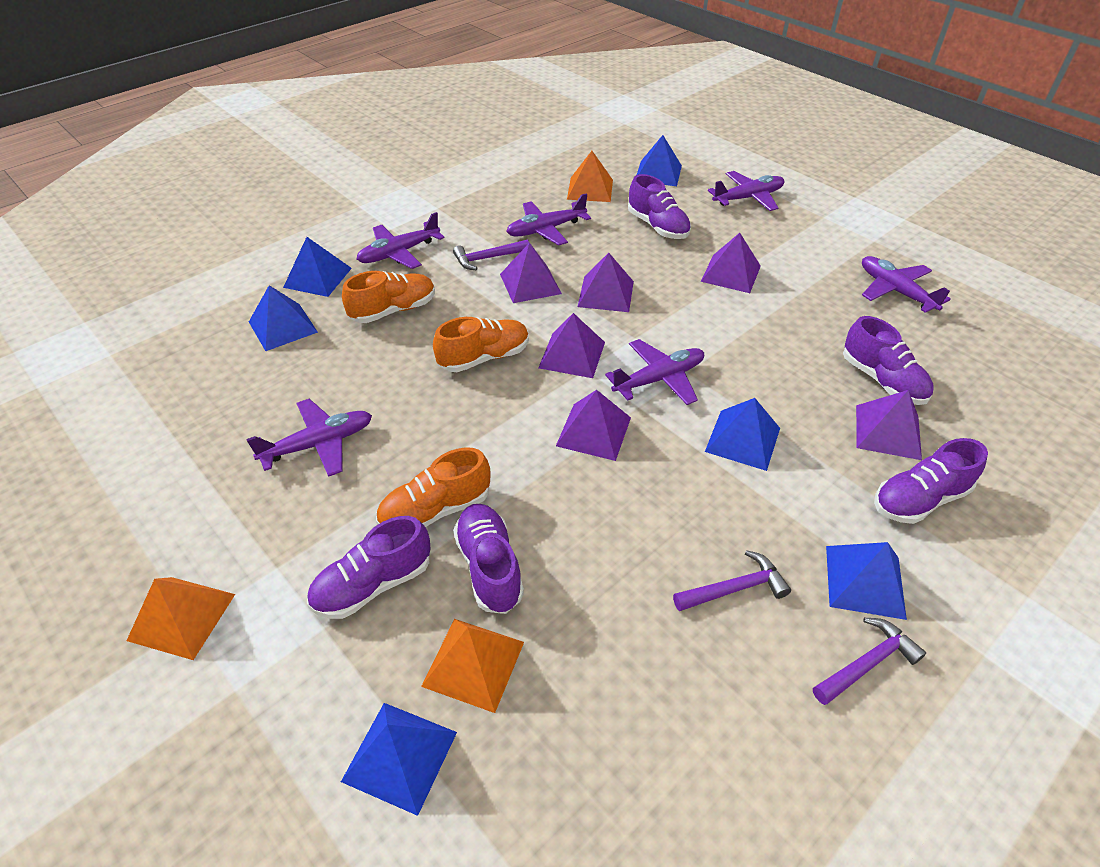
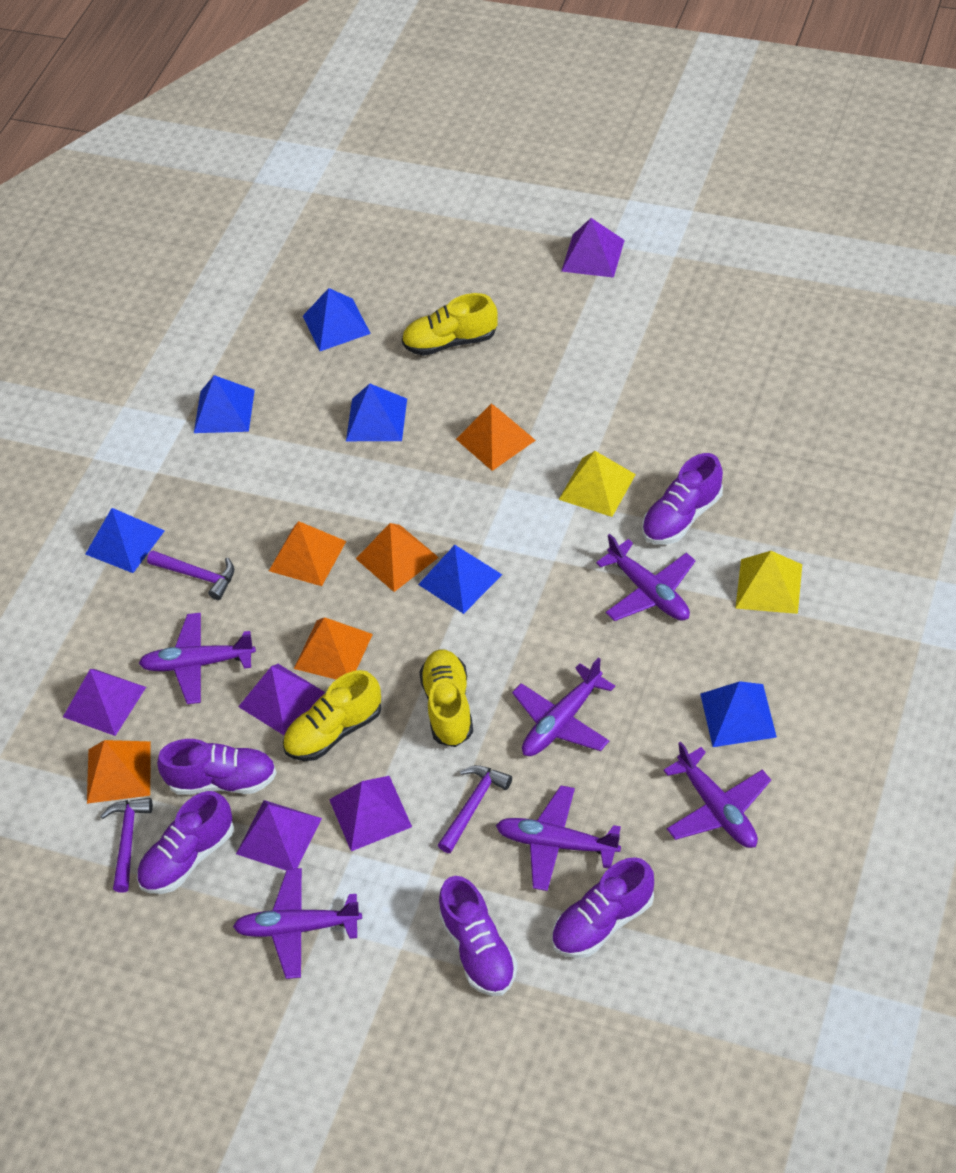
orange pyramid: 3 -> 5
orange shoe: 3 -> 0
purple pyramid: 6 -> 5
yellow pyramid: 0 -> 2
yellow shoe: 0 -> 3

